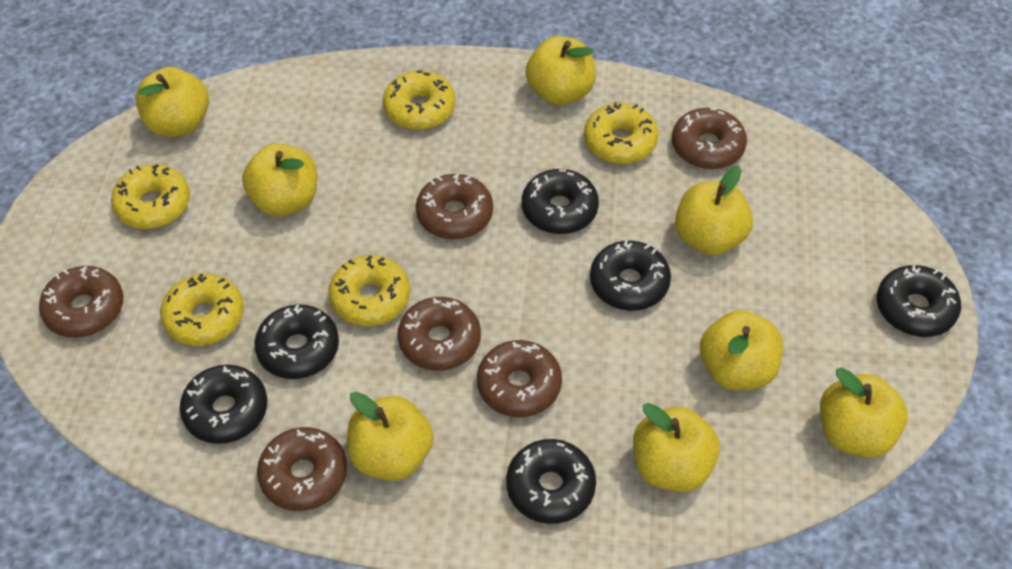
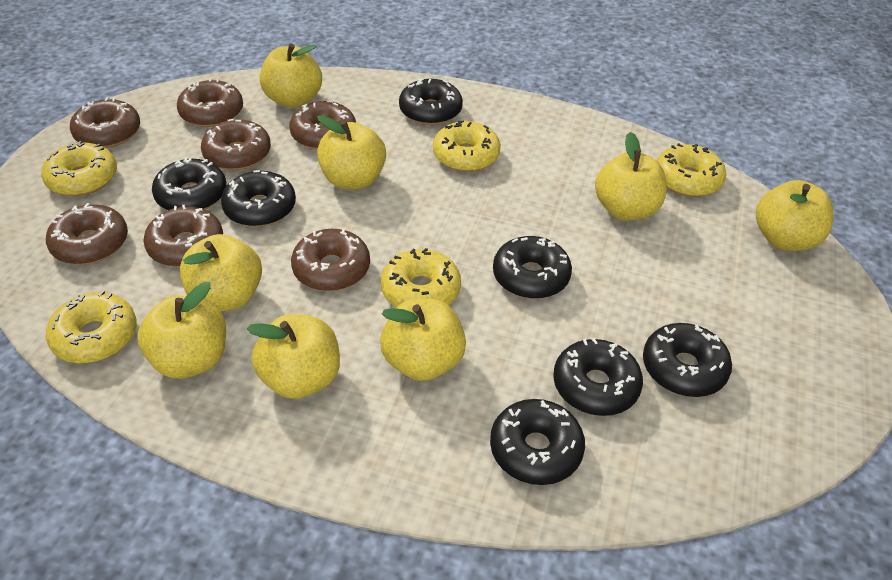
black donut: 6 -> 7
brown donut: 6 -> 7

